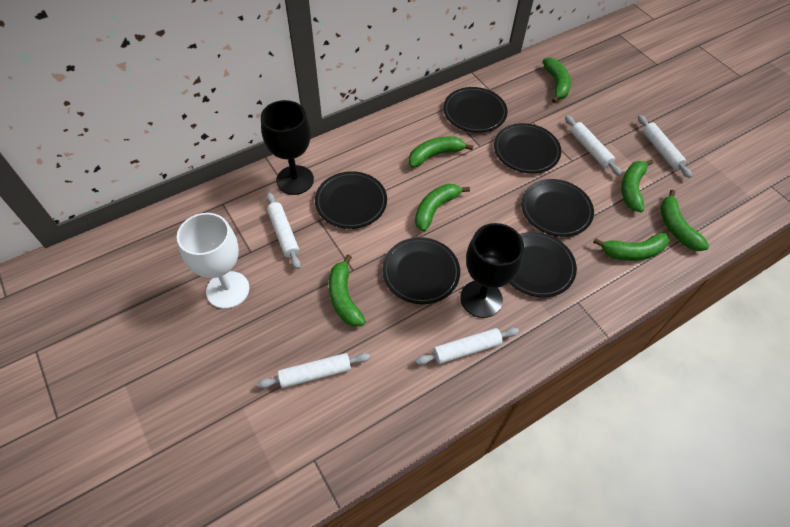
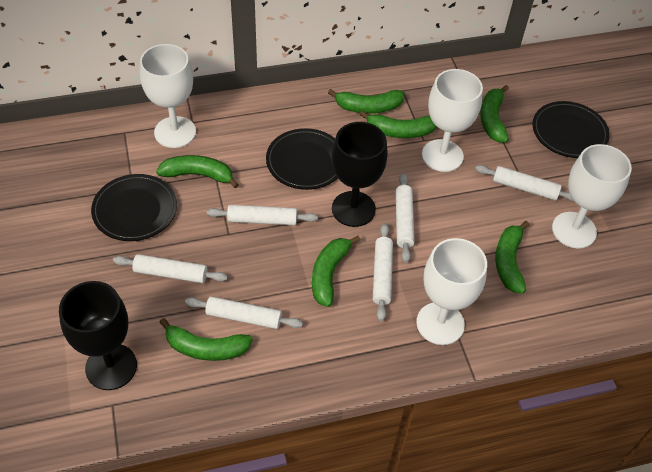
black plate: 6 -> 3
white goblet: 1 -> 4
white rolling pin: 5 -> 6

